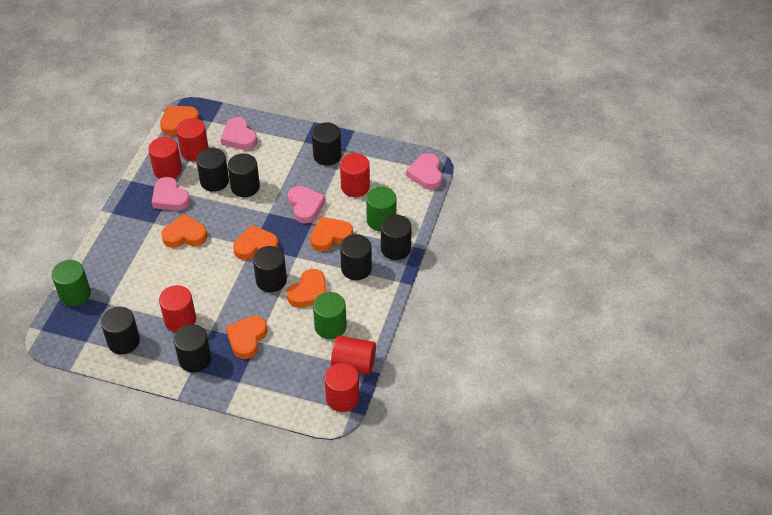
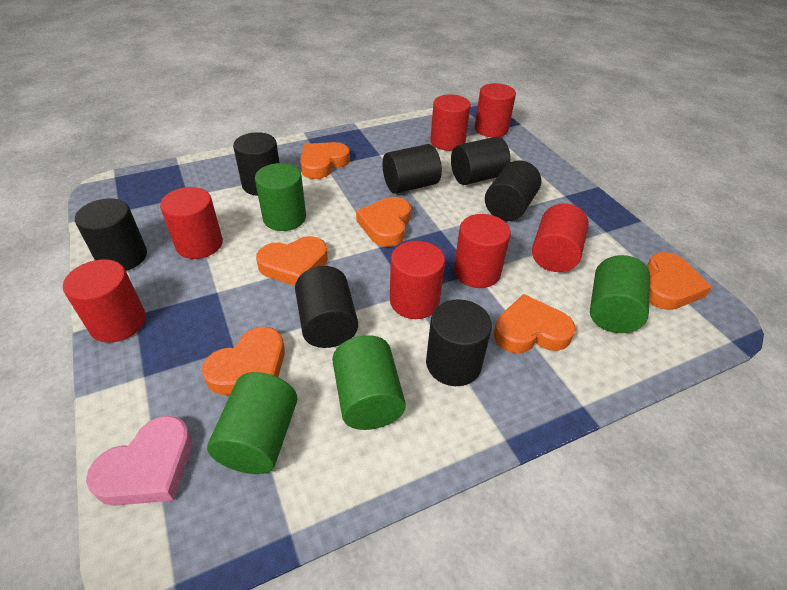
black cylinder: 8 -> 7
green cylinder: 3 -> 4
pink heart: 4 -> 1
red cylinder: 6 -> 7

